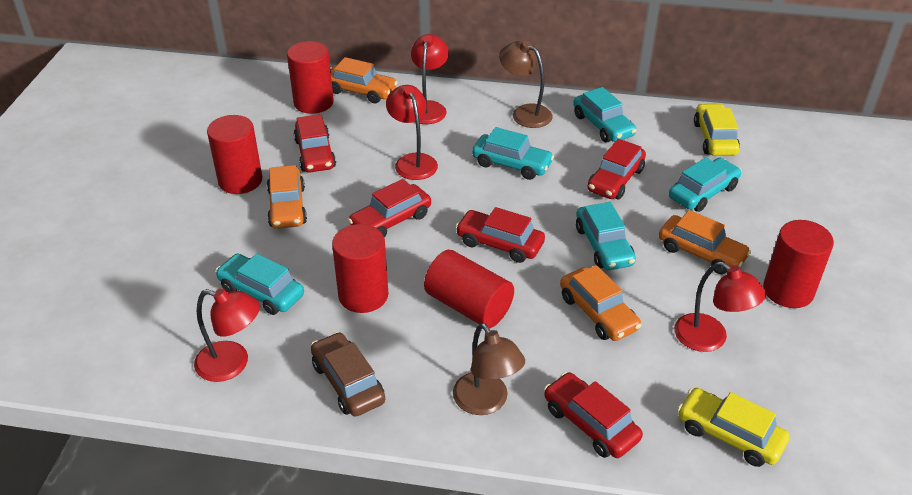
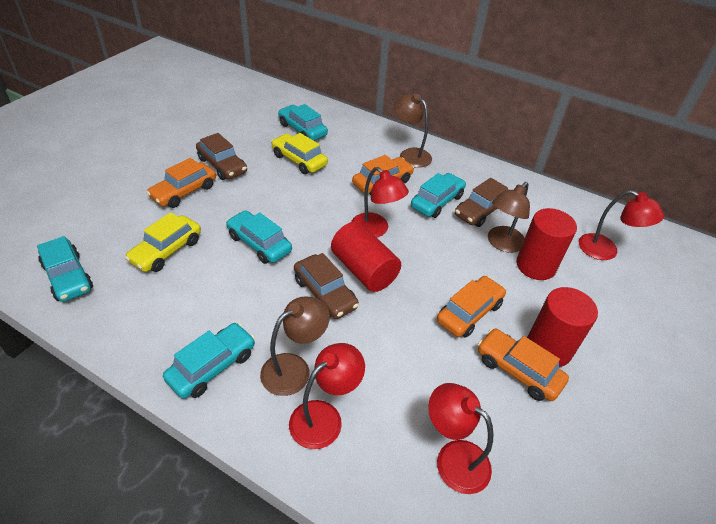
brown car: 1 -> 3
brown lamp: 2 -> 3
red car: 5 -> 0
red cylinder: 5 -> 3

